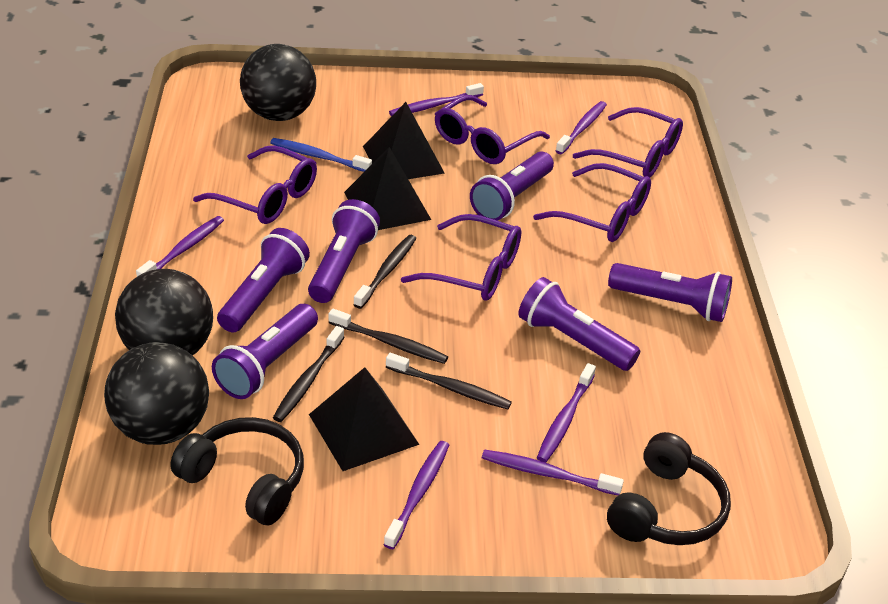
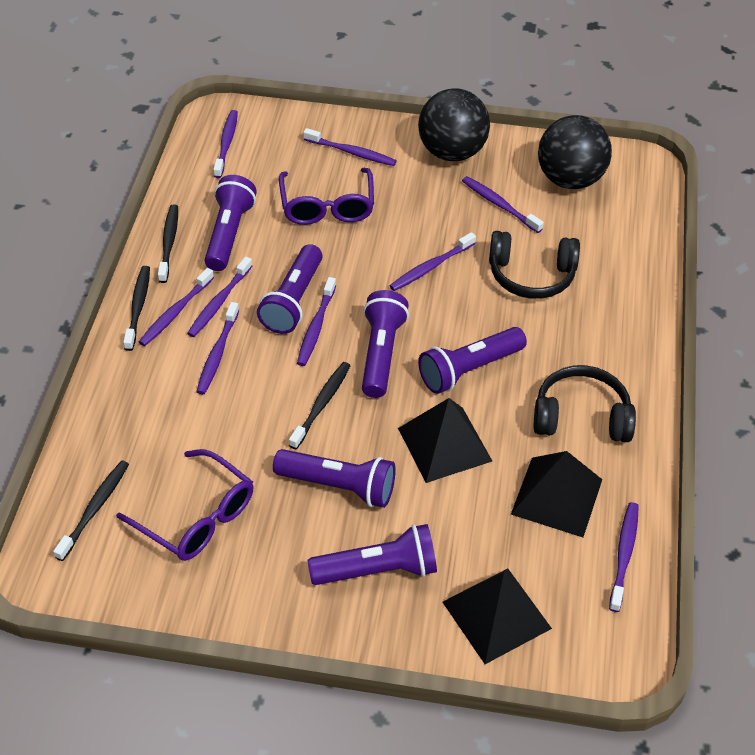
black ball: 3 -> 2
blue toothbrush: 1 -> 0
purple glasses: 5 -> 2
purple toothbrush: 6 -> 9

